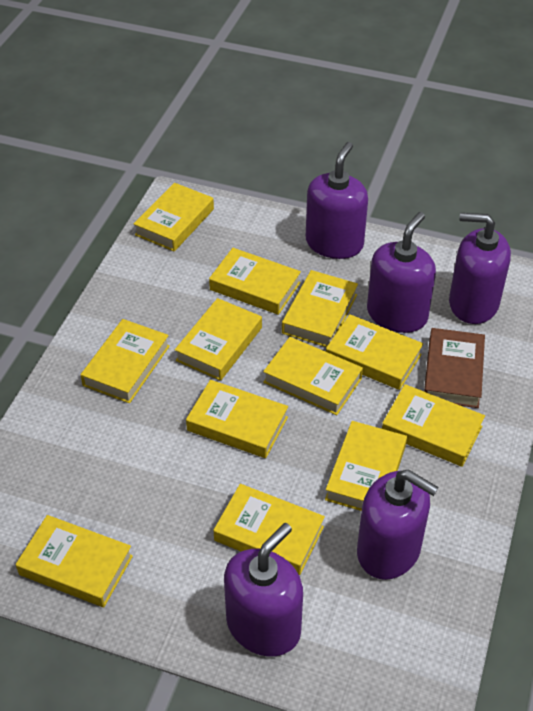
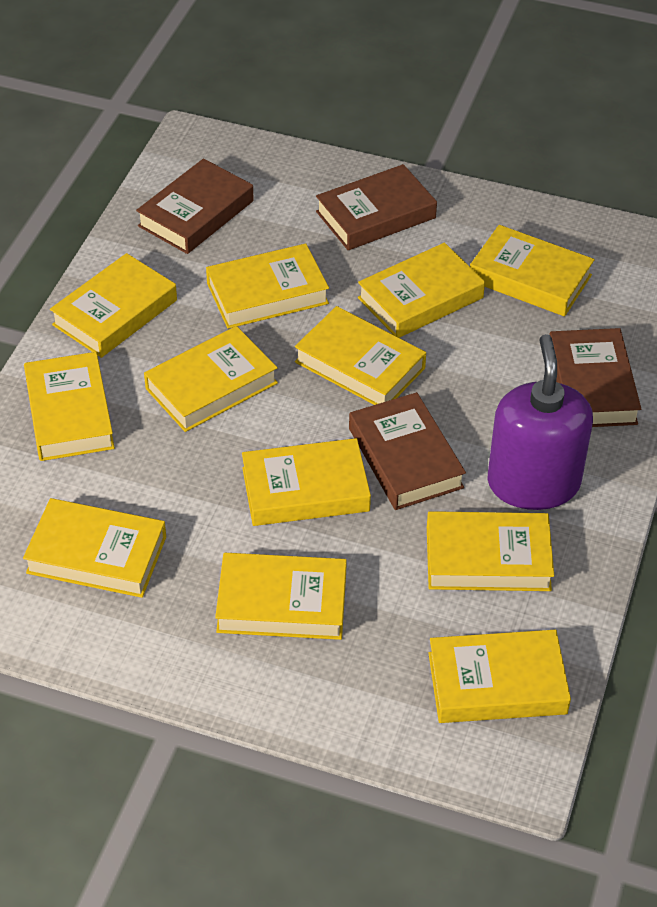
brown book: 1 -> 4
purple soap dispenser: 5 -> 1

